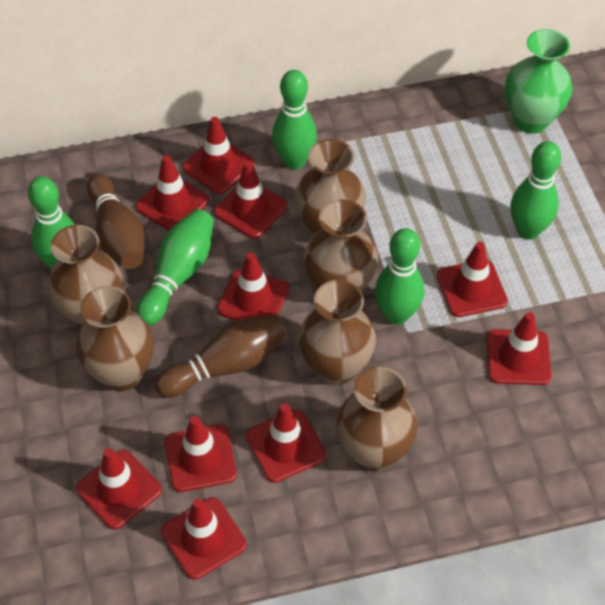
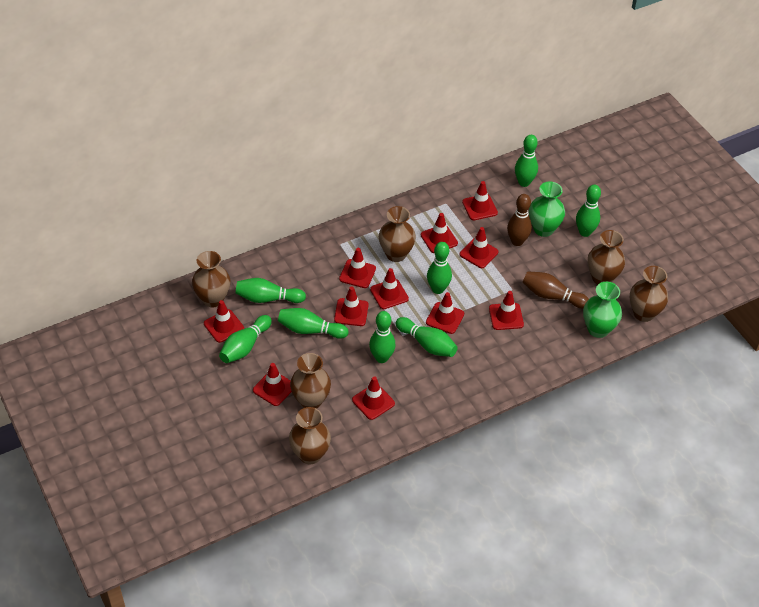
green bowling pin: 5 -> 8
green vase: 1 -> 2
red traffic cone: 10 -> 11

